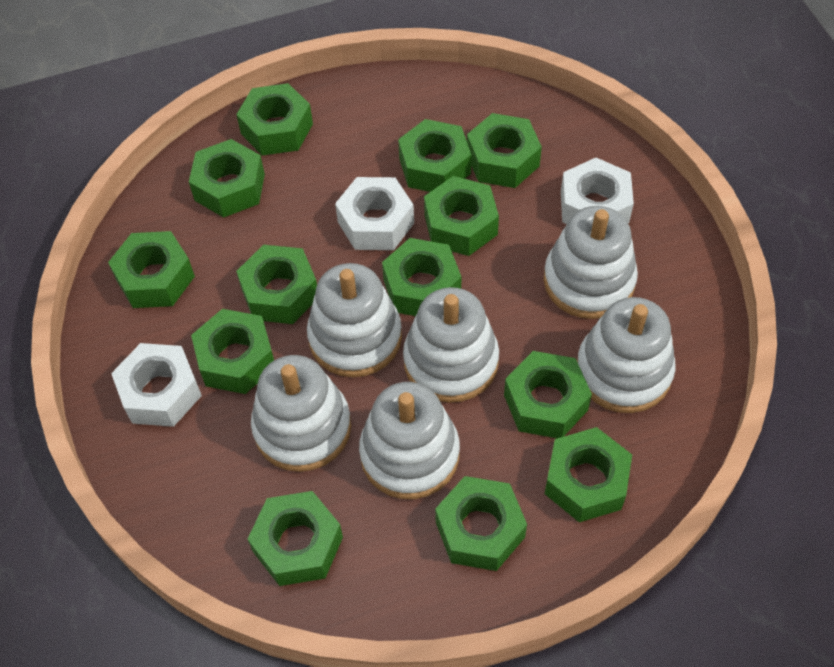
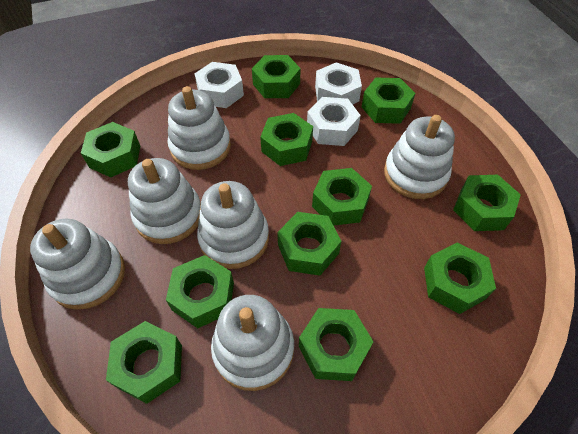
green nut: 13 -> 11

